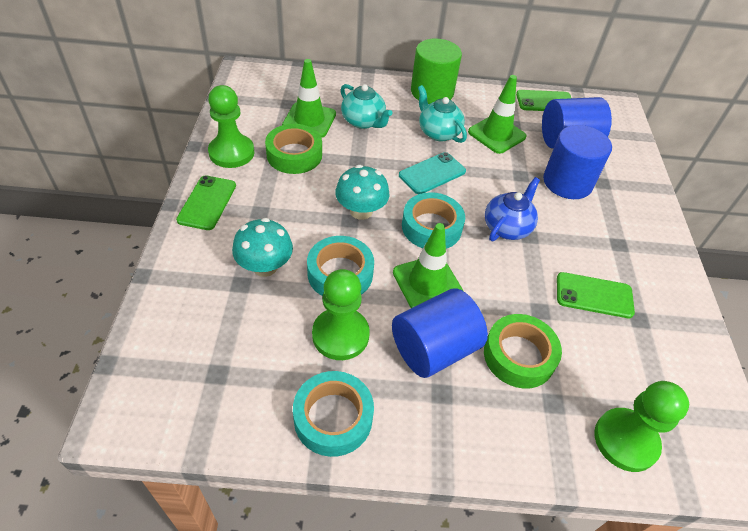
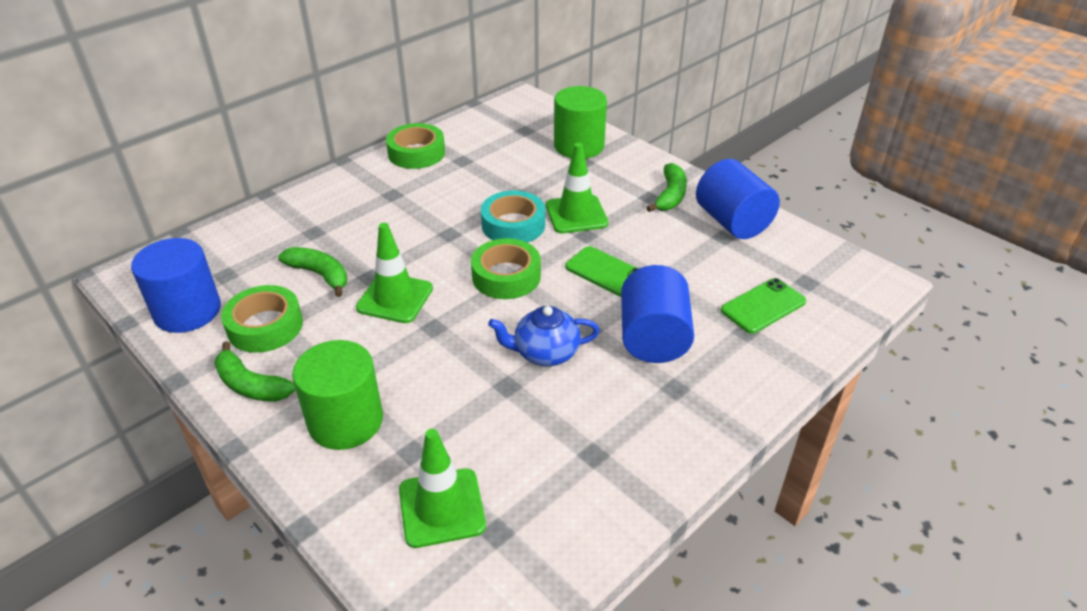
green banana: 0 -> 3
green cylinder: 1 -> 2
green pawn: 3 -> 0
green phone: 3 -> 2
green tape: 2 -> 3
turquoise mushroom: 2 -> 0
turquoise phone: 1 -> 0
turquoise tape: 3 -> 1
turquoise teapot: 2 -> 0

